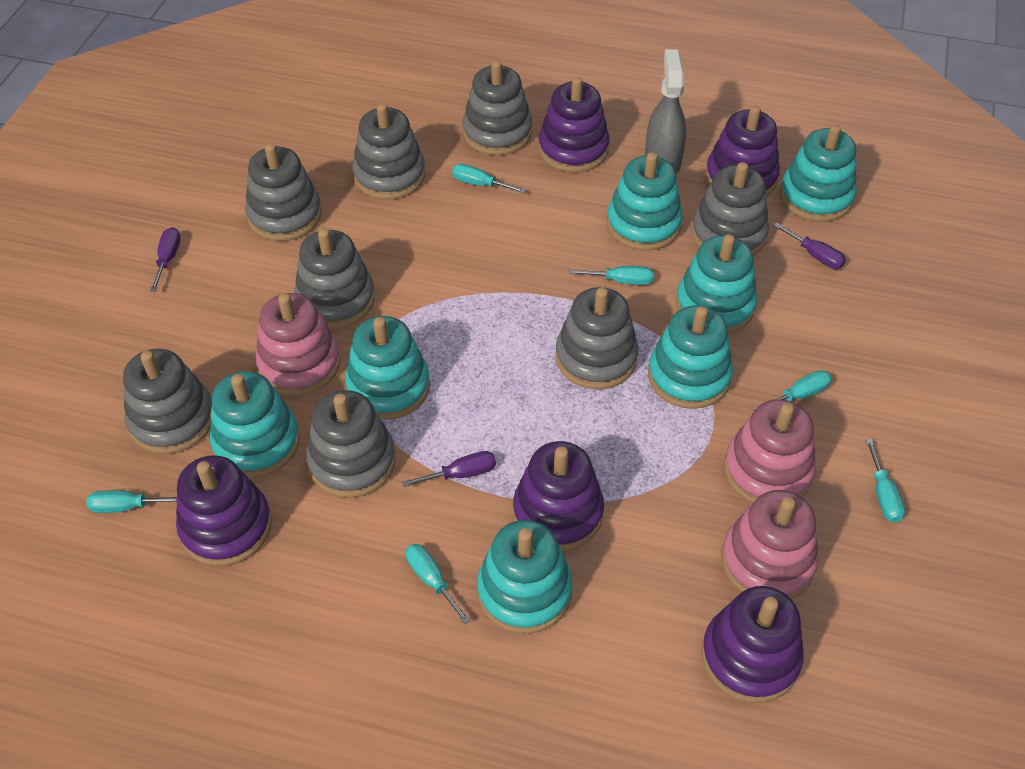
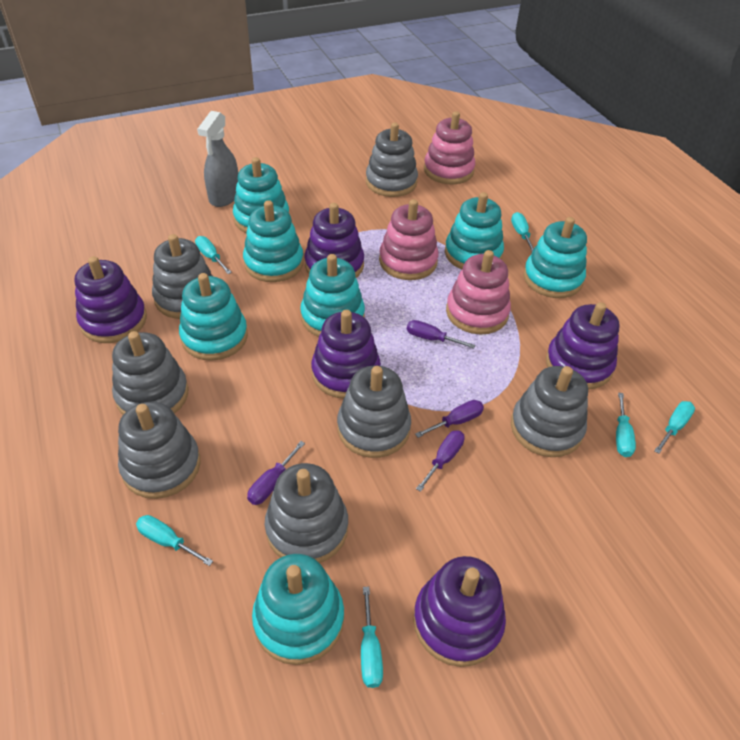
grey stacking toy: 8 -> 7
purple screwdriver: 3 -> 4

